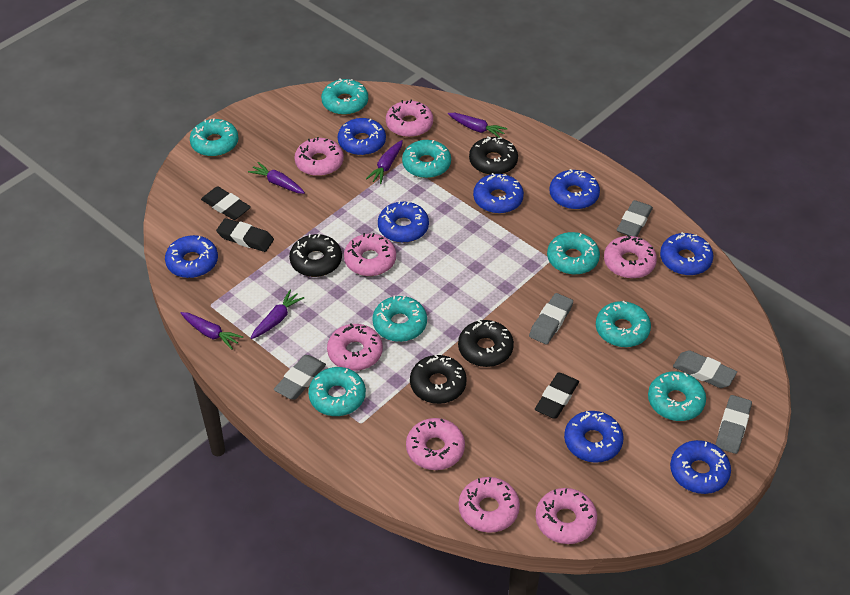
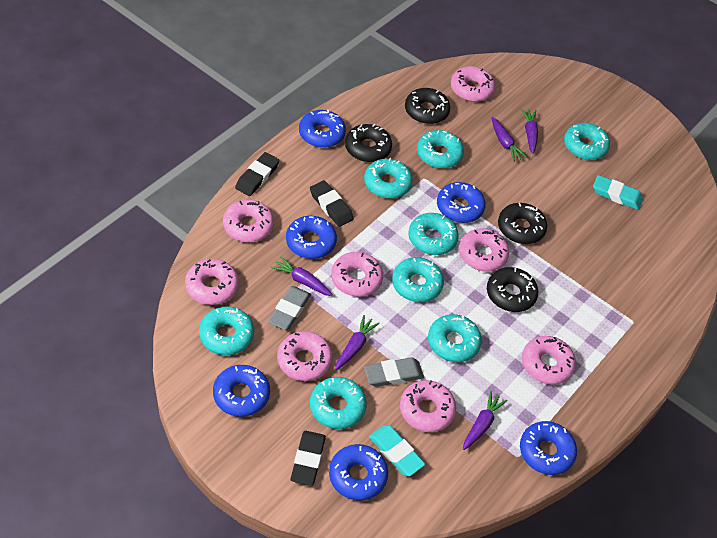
blue donut: 8 -> 6
grey eraser: 5 -> 2
turquoise eraser: 0 -> 2

